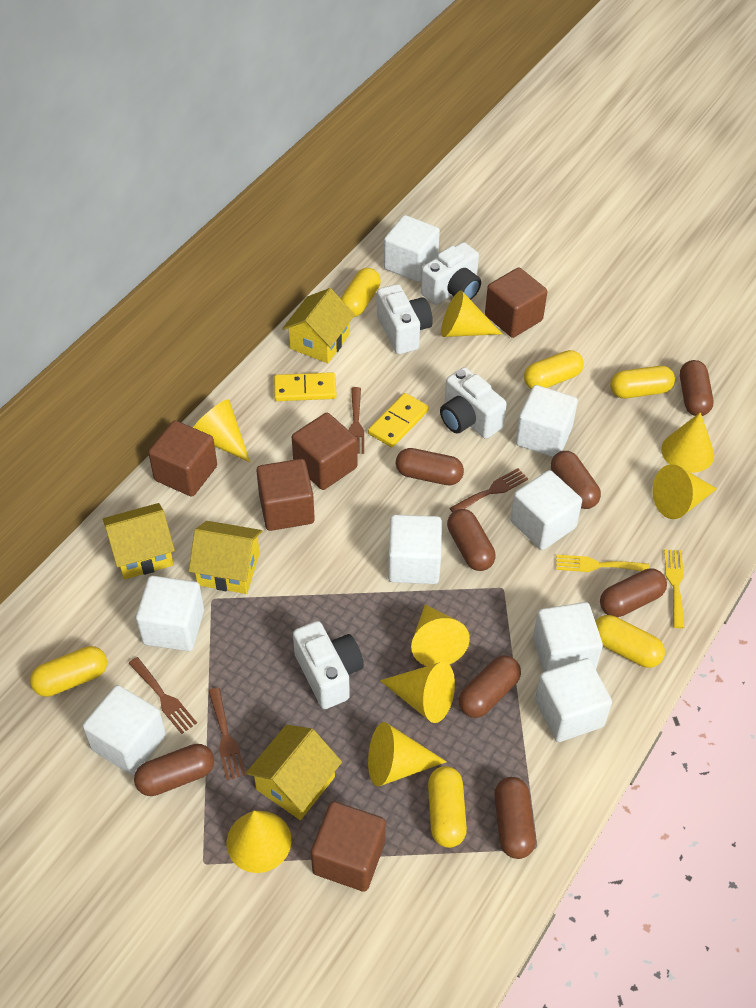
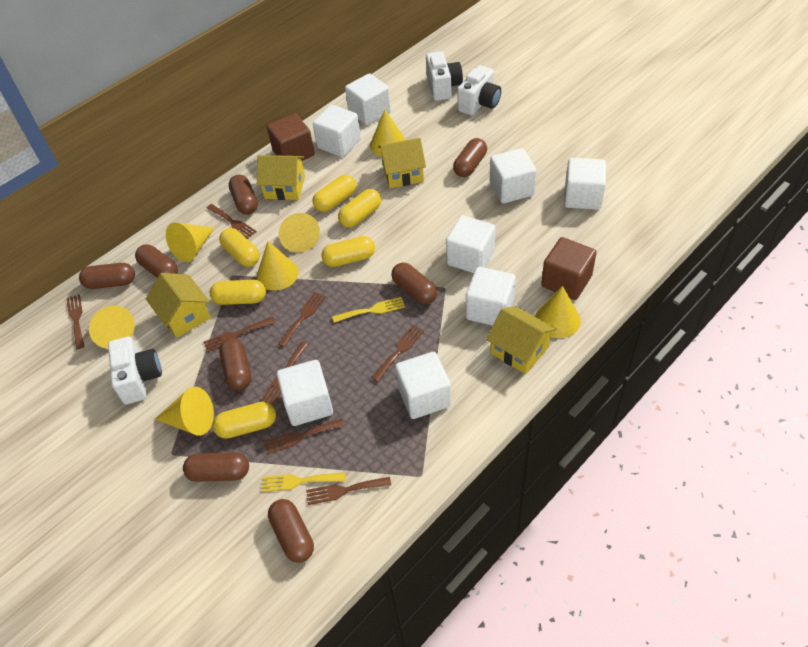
brown cube: 5 -> 2
brown fork: 4 -> 8
white camera: 4 -> 3
yellow cone: 8 -> 7
yellow domino: 2 -> 0

